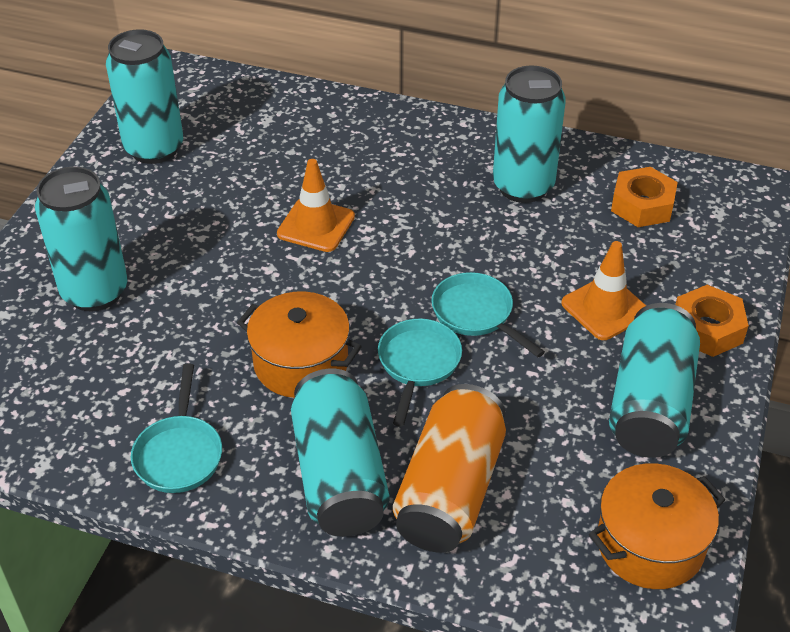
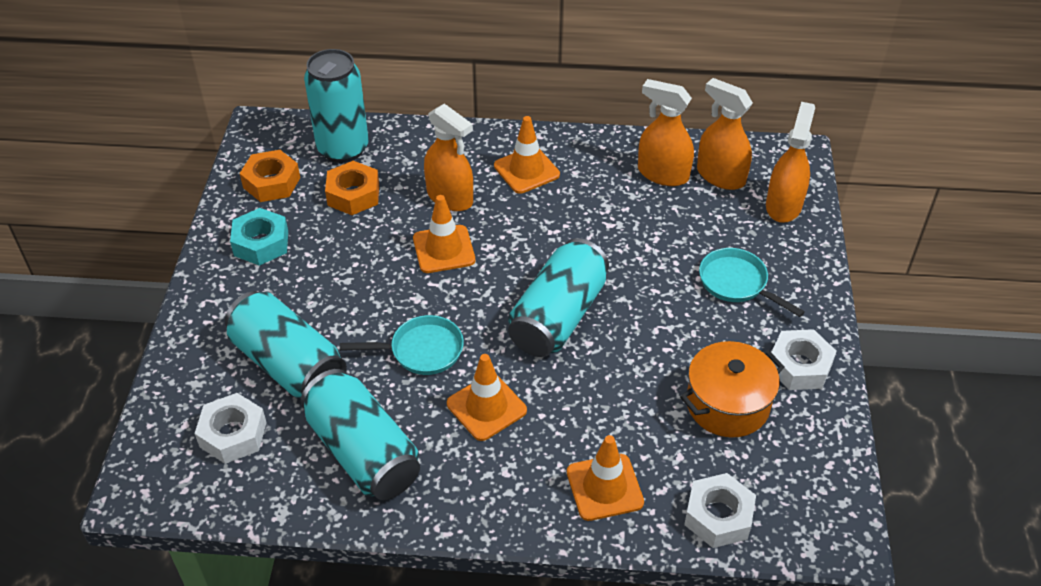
orange can: 1 -> 0
orange pot: 2 -> 1
orange spray bottle: 0 -> 4
orange traffic cone: 2 -> 4
turquoise can: 5 -> 4
turquoise nut: 0 -> 1
turquoise pan: 3 -> 2
white nut: 0 -> 3

